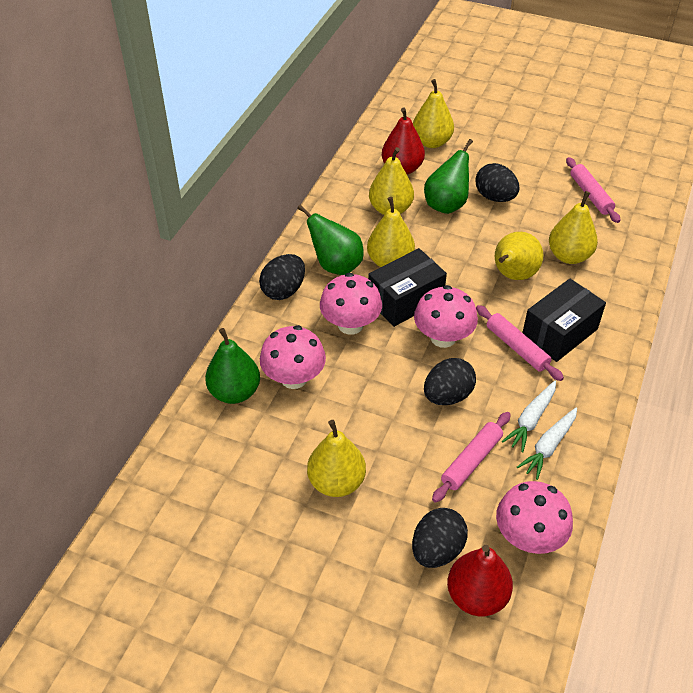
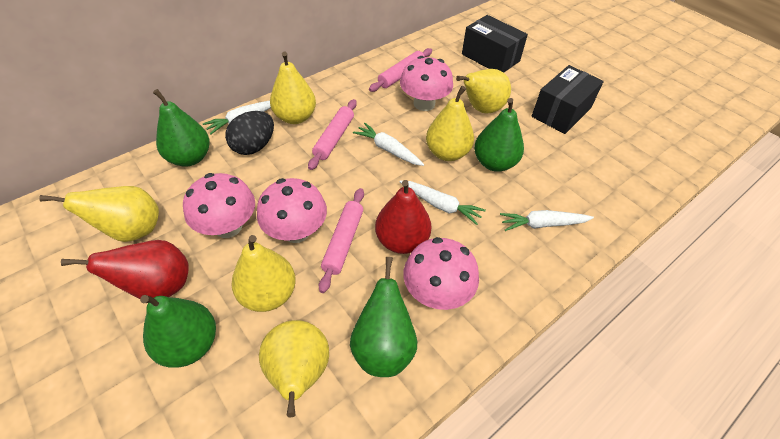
black egg: 4 -> 1
green pear: 3 -> 4
white carrot: 2 -> 4

